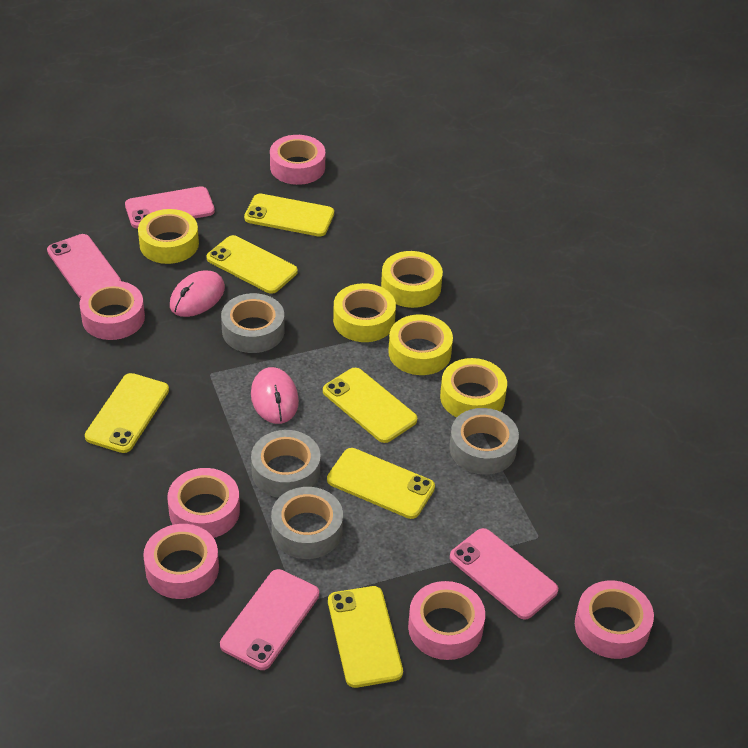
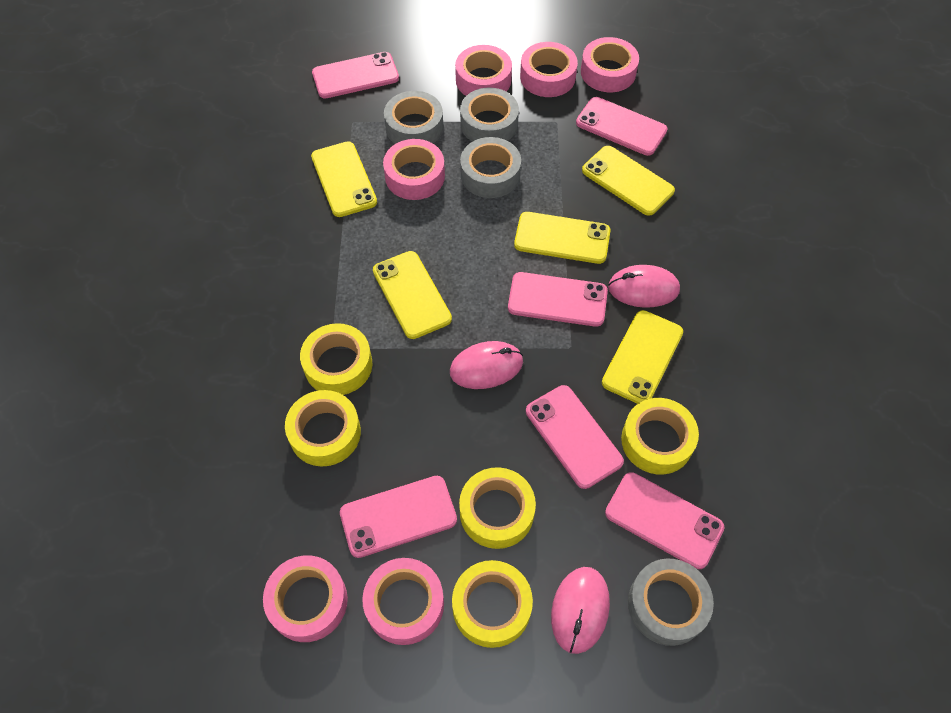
pink mouse: 2 -> 3
pink phone: 4 -> 6
yellow phone: 6 -> 5

